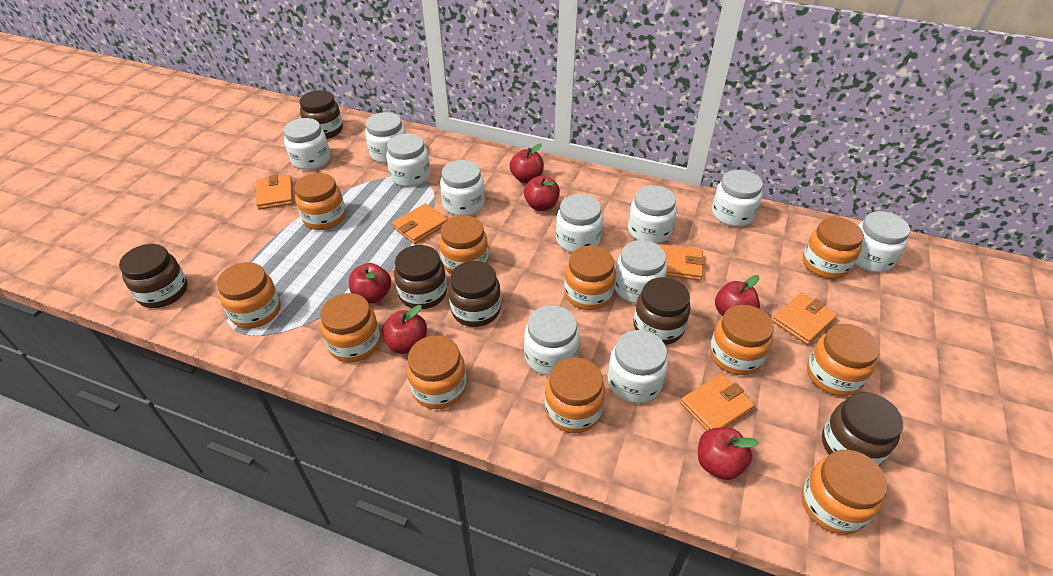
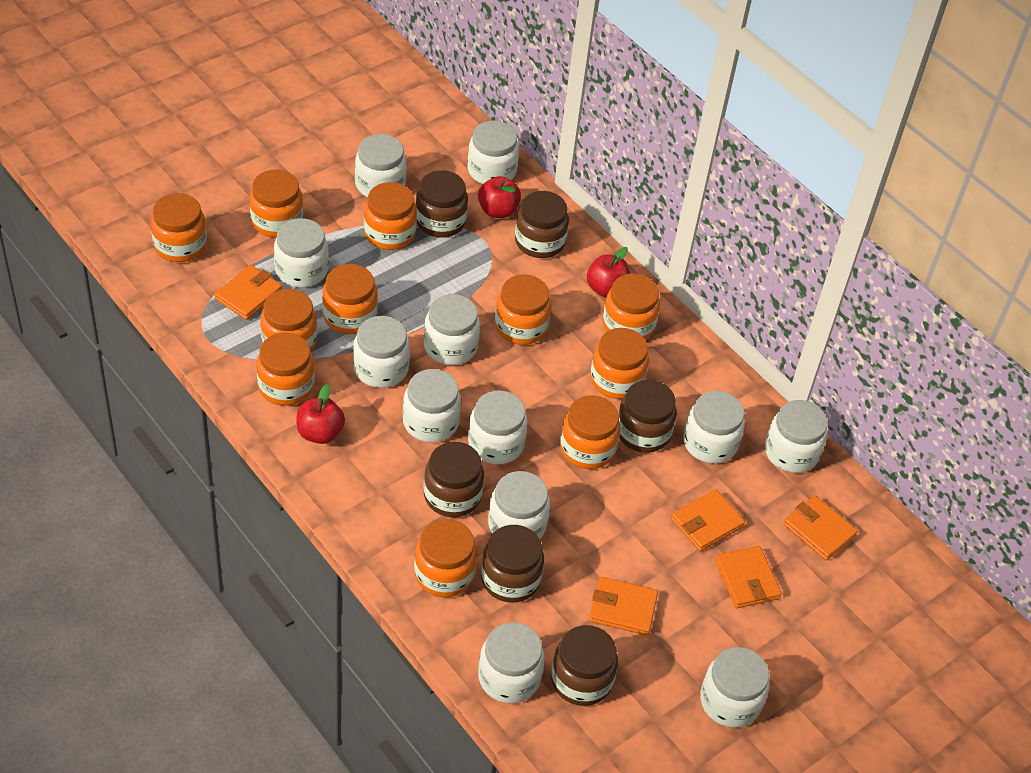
red apple: 6 -> 3
white jar: 11 -> 12

